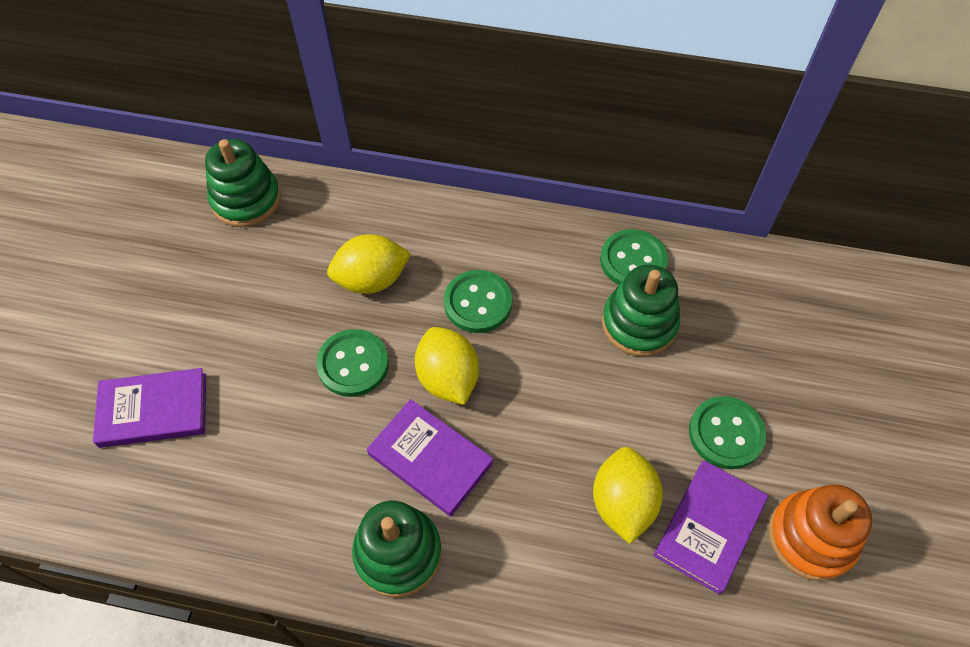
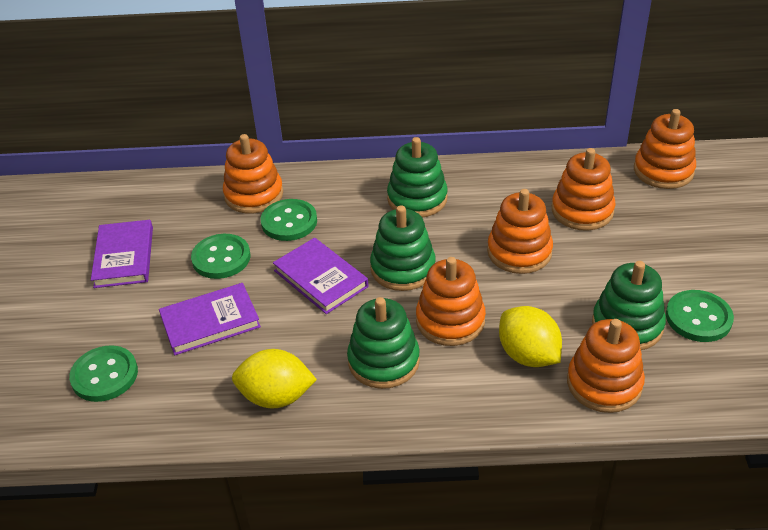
green stacking toy: 3 -> 4
orange stacking toy: 1 -> 6
yellow lemon: 3 -> 2

